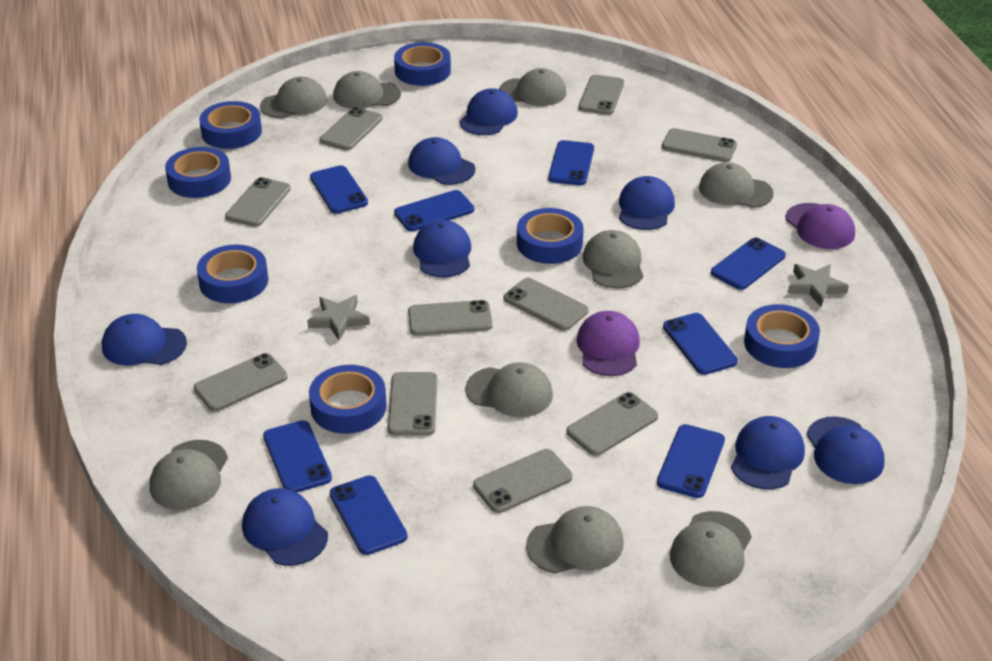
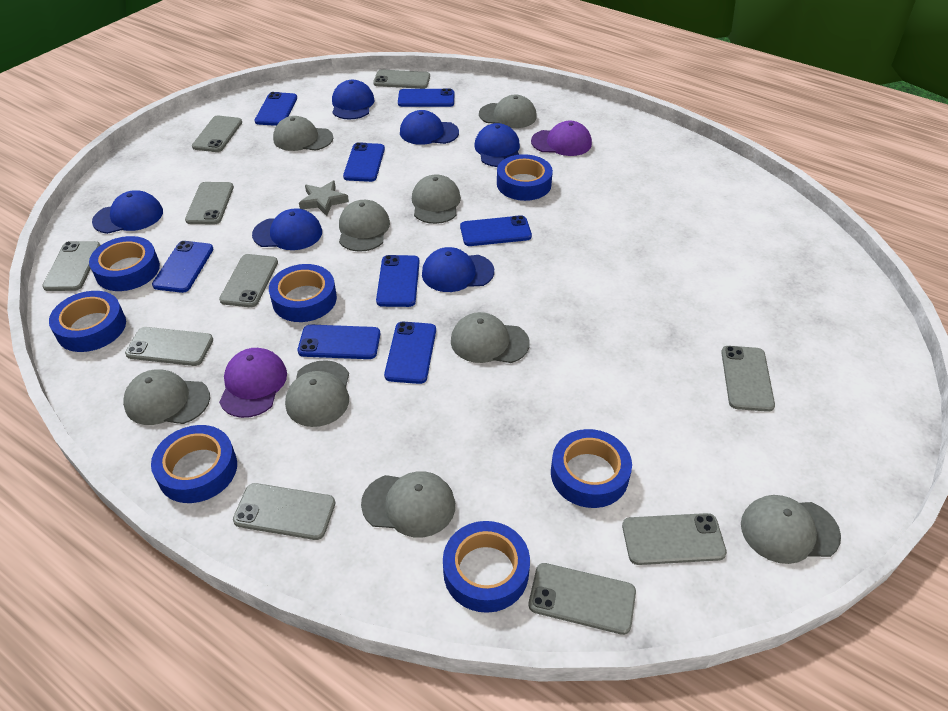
blue cap: 8 -> 6
grey star: 2 -> 1

